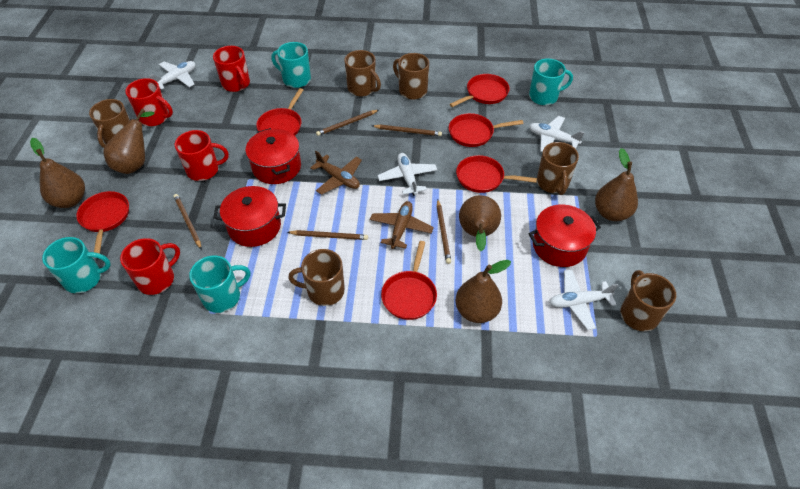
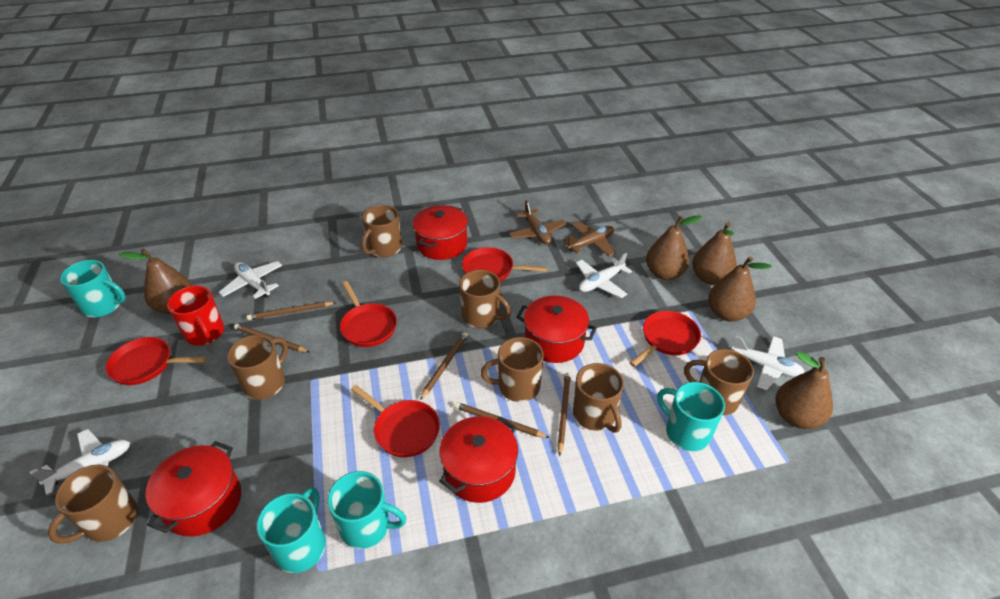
brown mug: 6 -> 7
red mug: 4 -> 1
red pan: 6 -> 5
red pot: 3 -> 4

